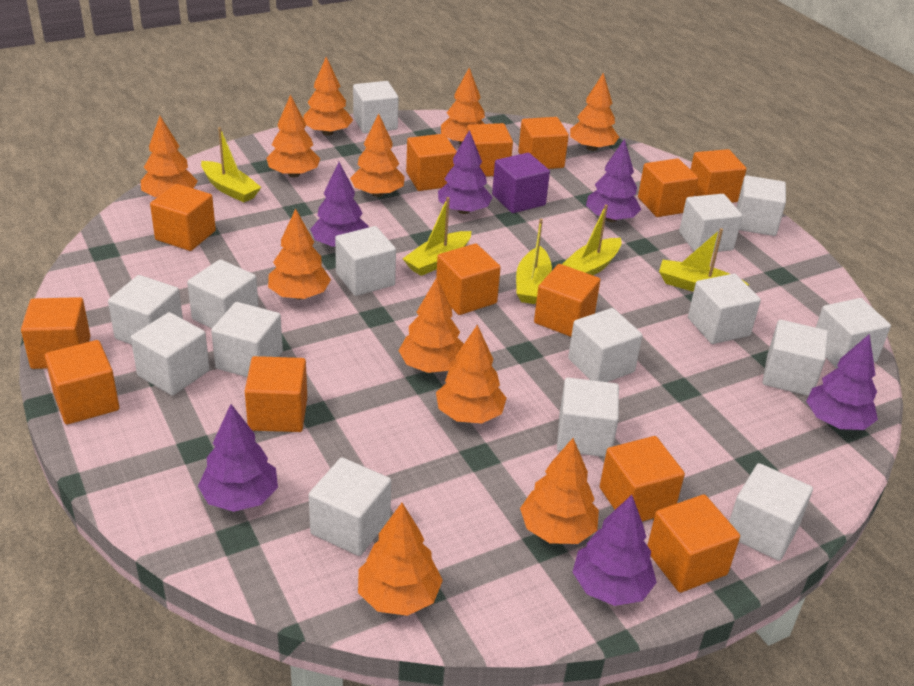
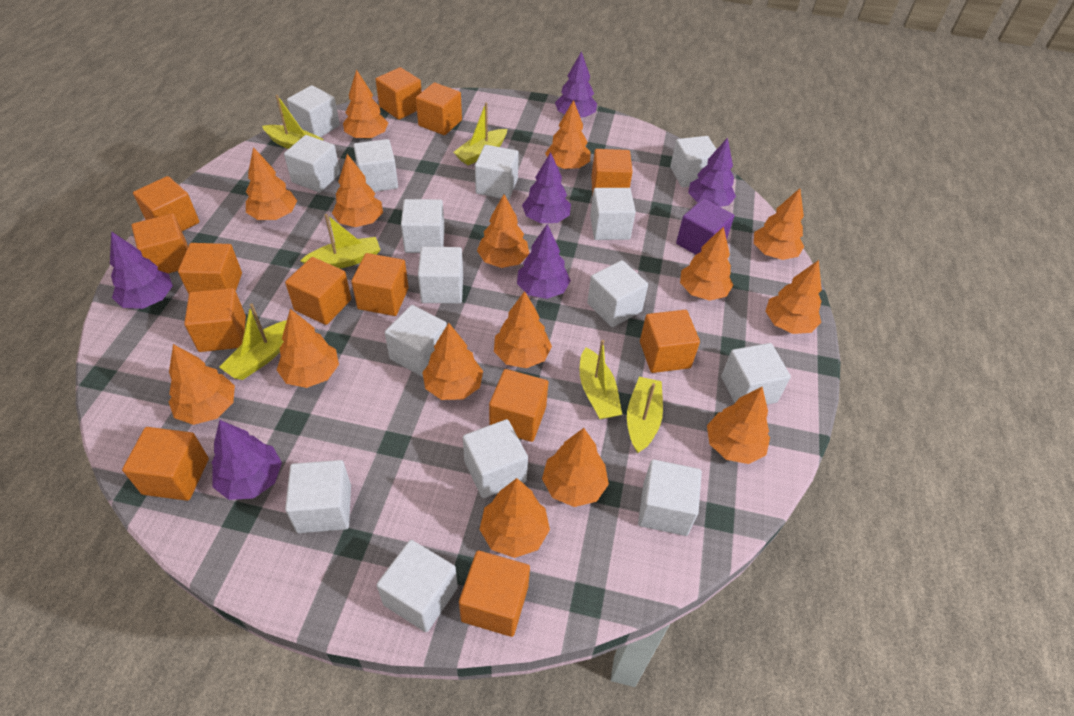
orange tree: 11 -> 15
yellow boat: 5 -> 6

